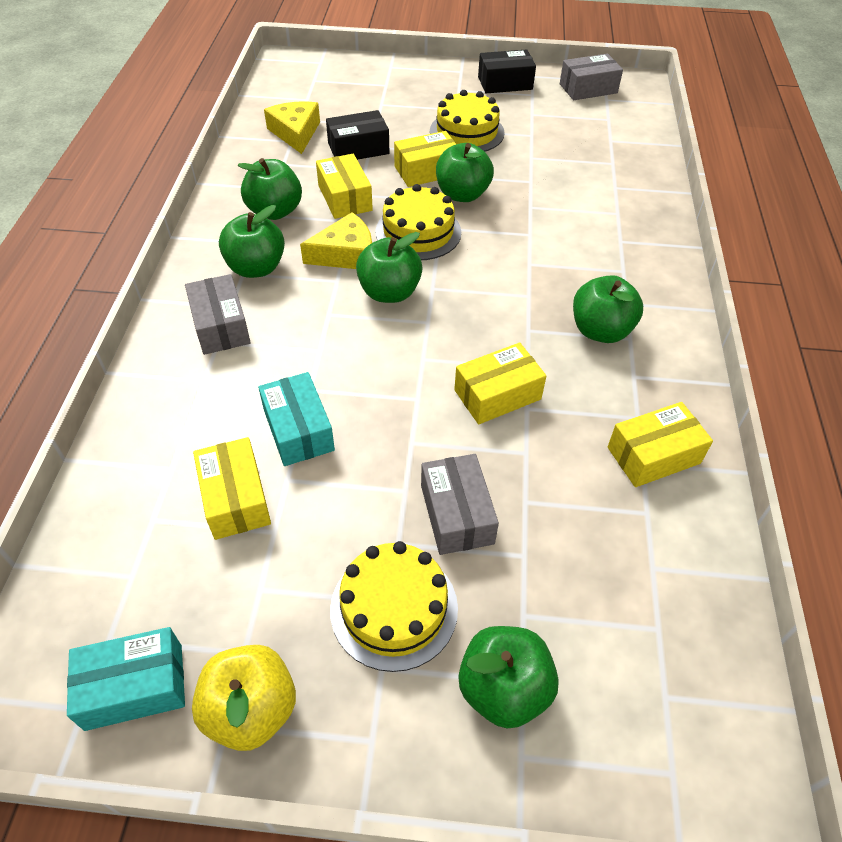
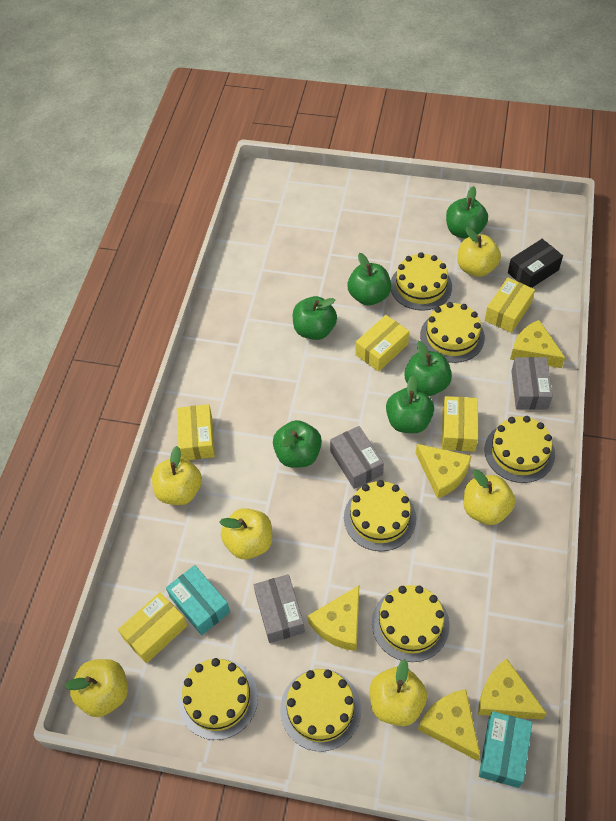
black box: 2 -> 1
yellow apple: 1 -> 6
yellow cake: 3 -> 7
yellow cheese: 2 -> 5

